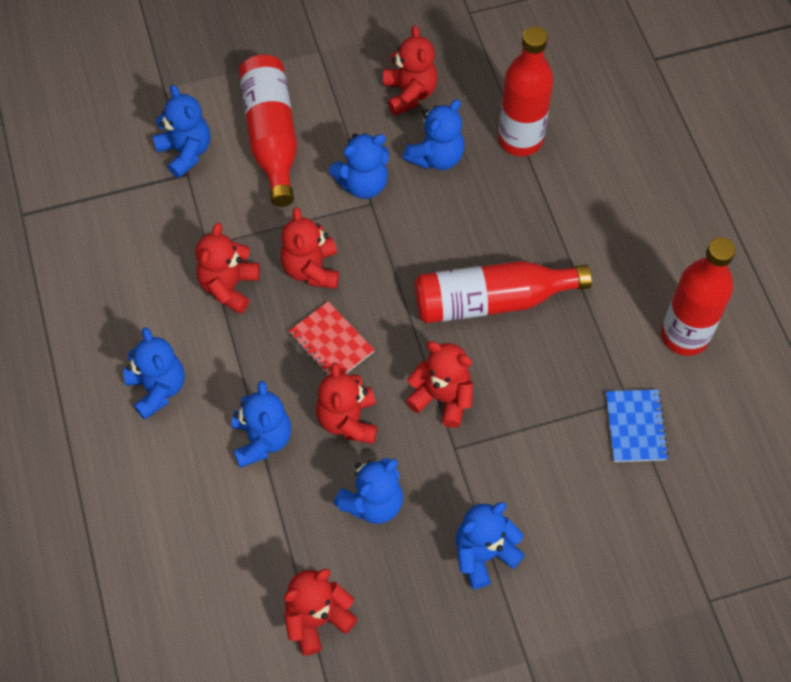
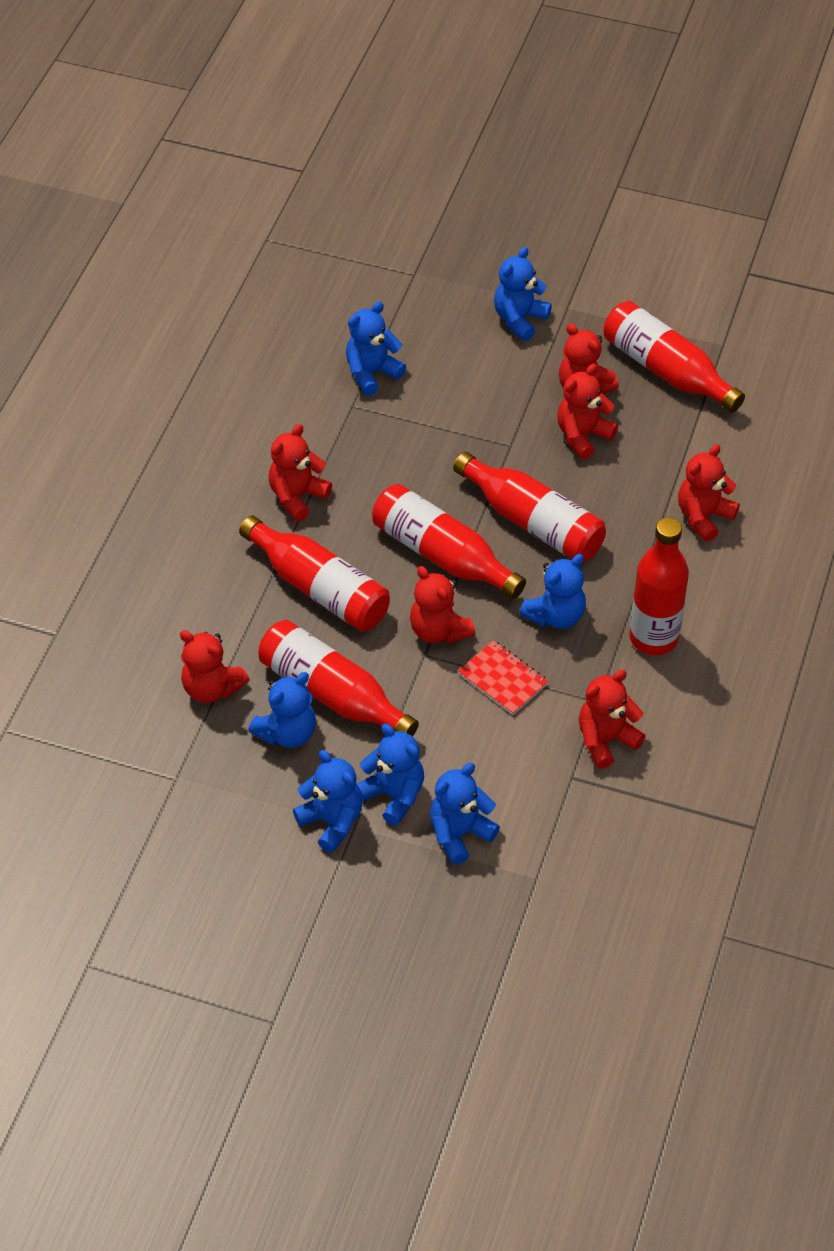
blue notebook: 1 -> 0
red bottle: 4 -> 6
red teddy bear: 6 -> 7

